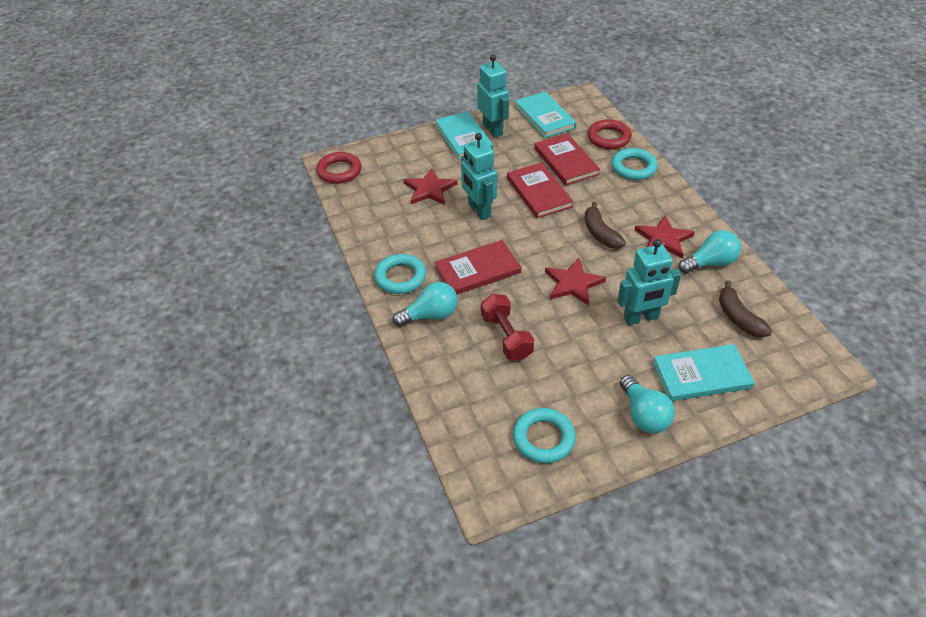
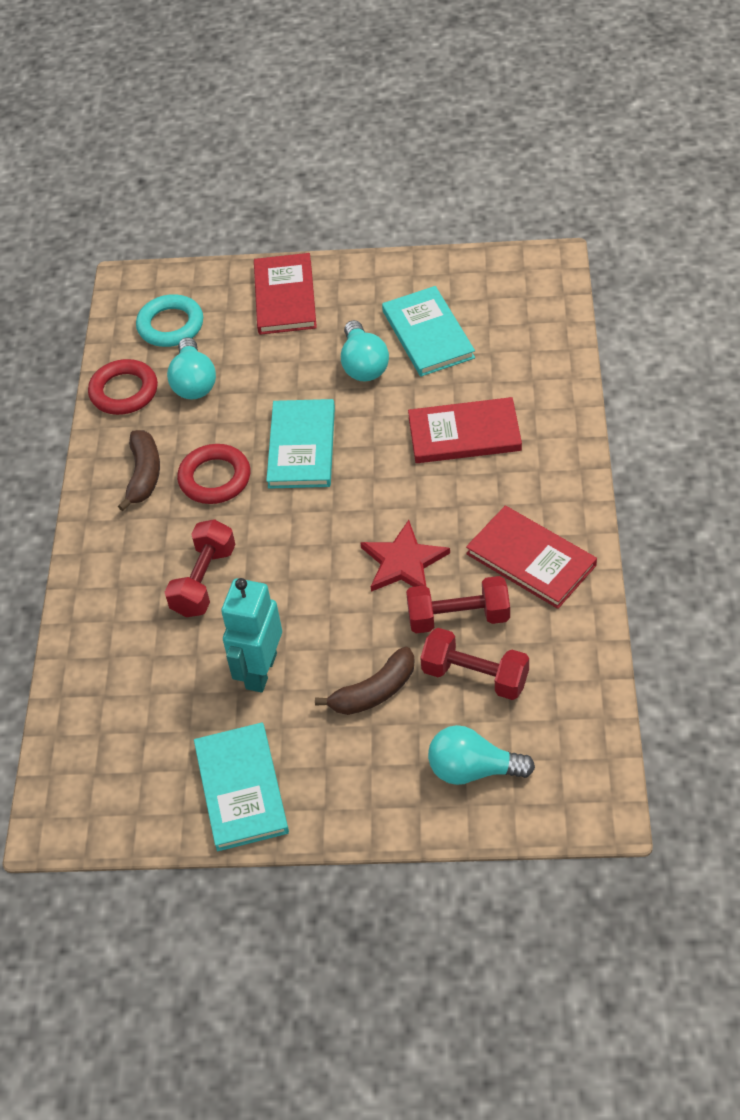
red dumbbell: 1 -> 3
red star: 3 -> 1
turquoise ring: 3 -> 1
turquoise robot: 3 -> 1

